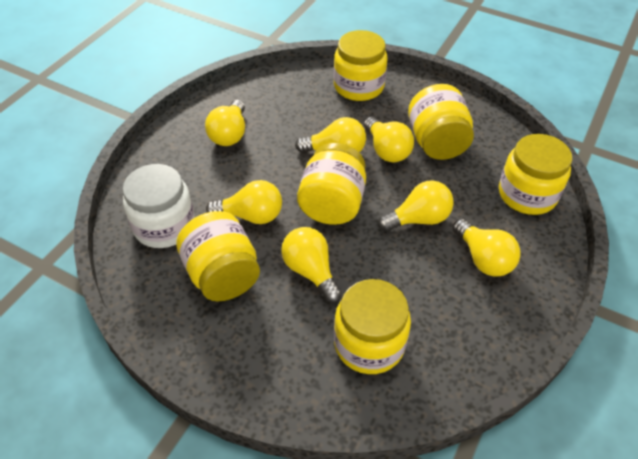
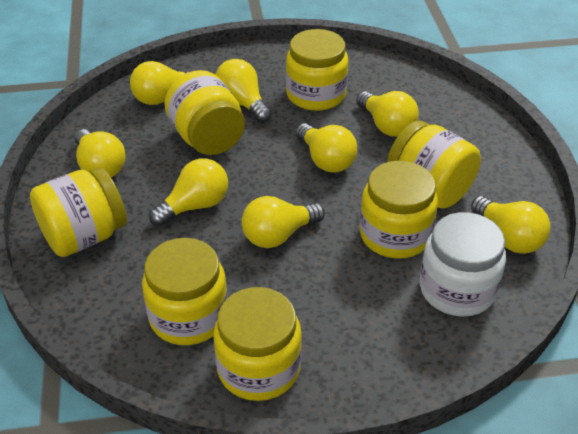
yellow jar: 6 -> 7
yellow light bulb: 7 -> 8

